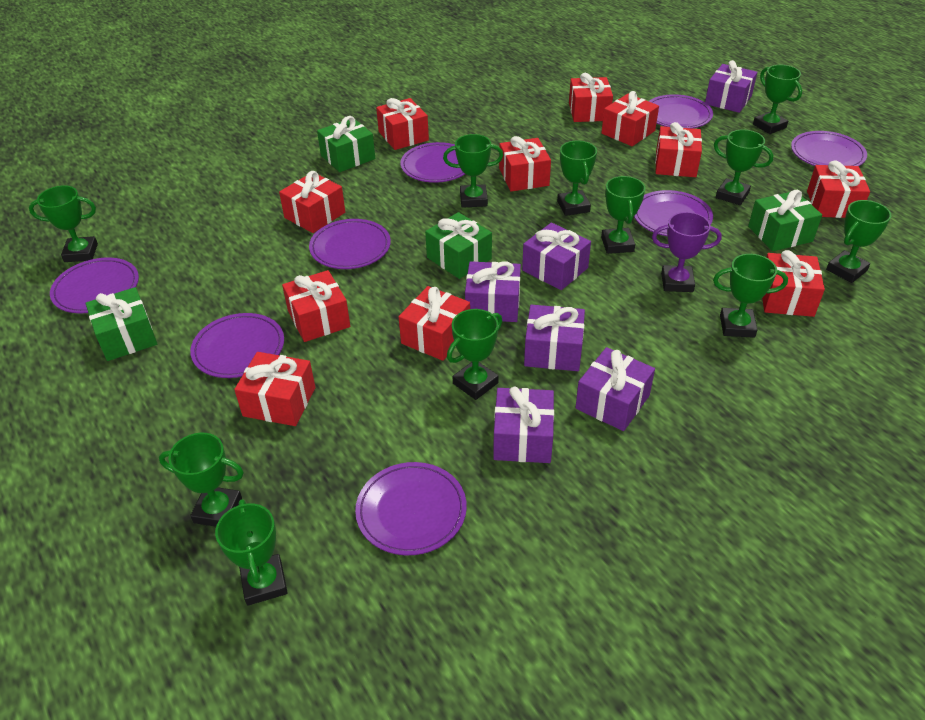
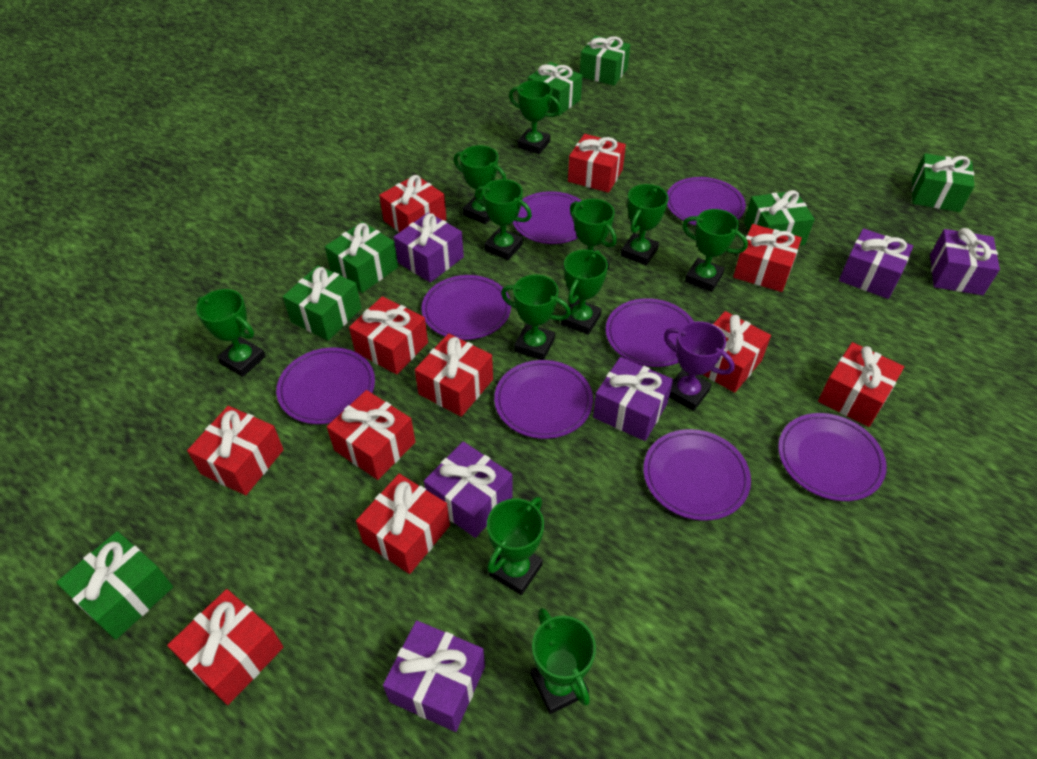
green gift: 4 -> 7

